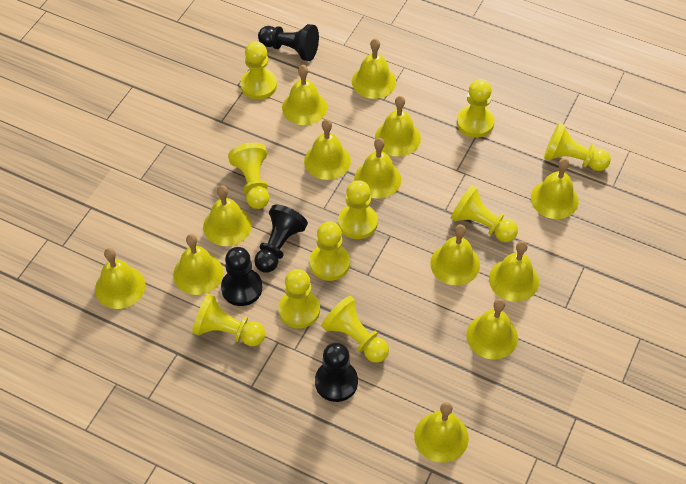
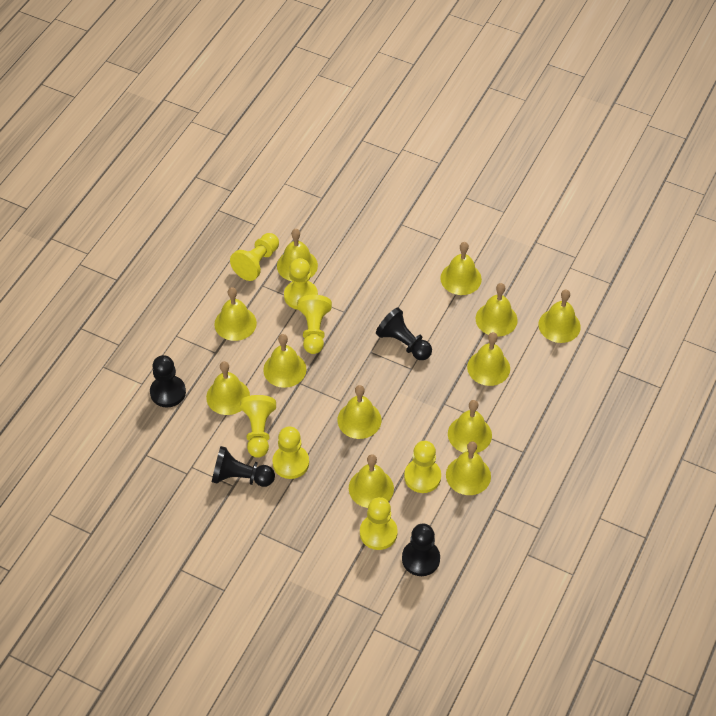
yellow bell: 13 -> 12
yellow pawn: 10 -> 7

